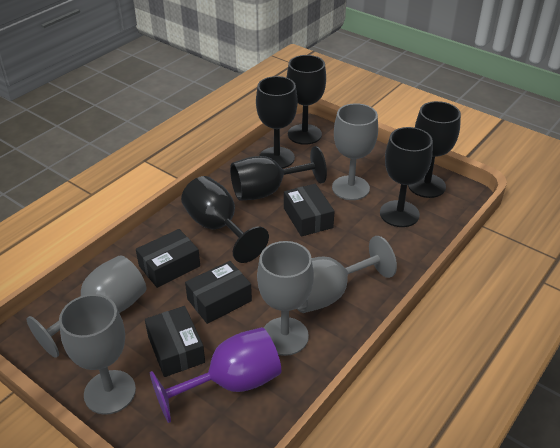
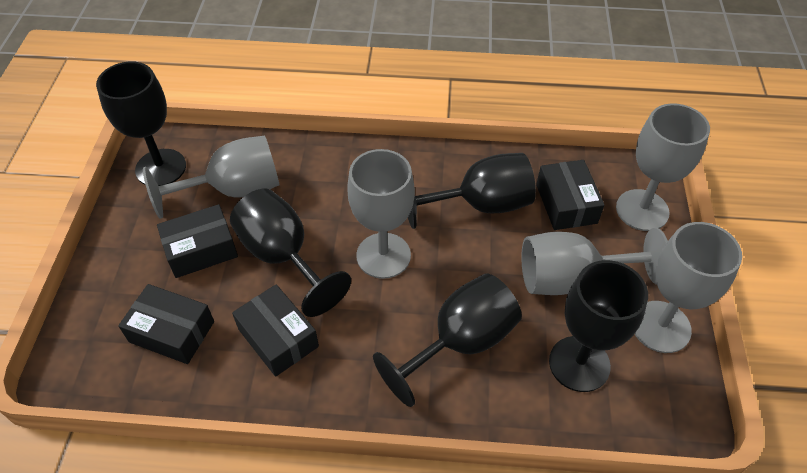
black goblet: 6 -> 5
purple goblet: 1 -> 0

